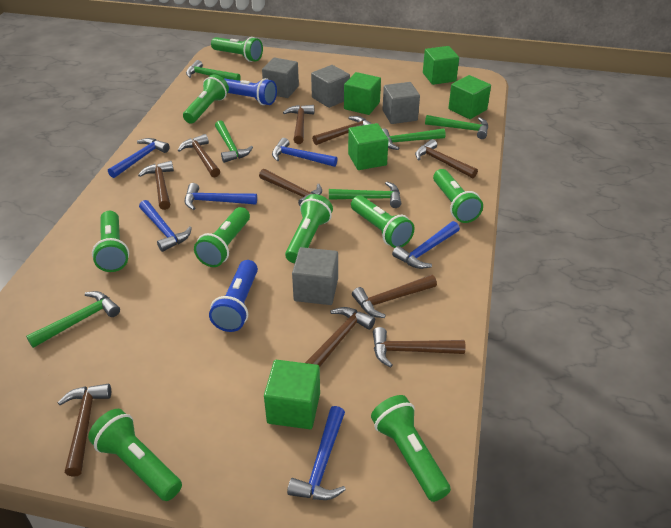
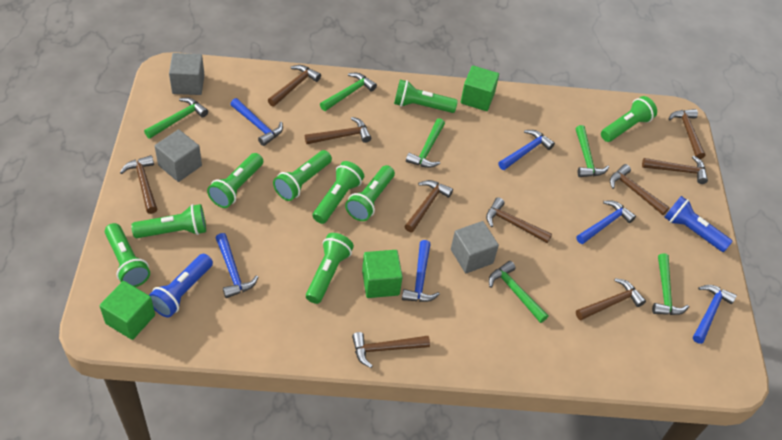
green cube: 5 -> 3
grey cube: 4 -> 3

